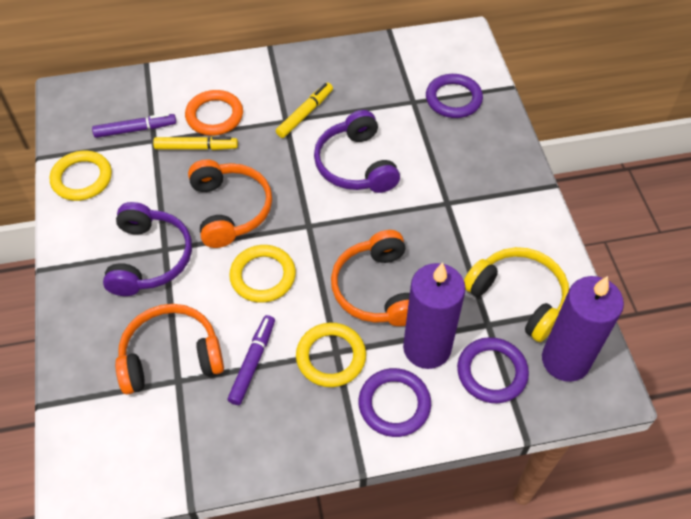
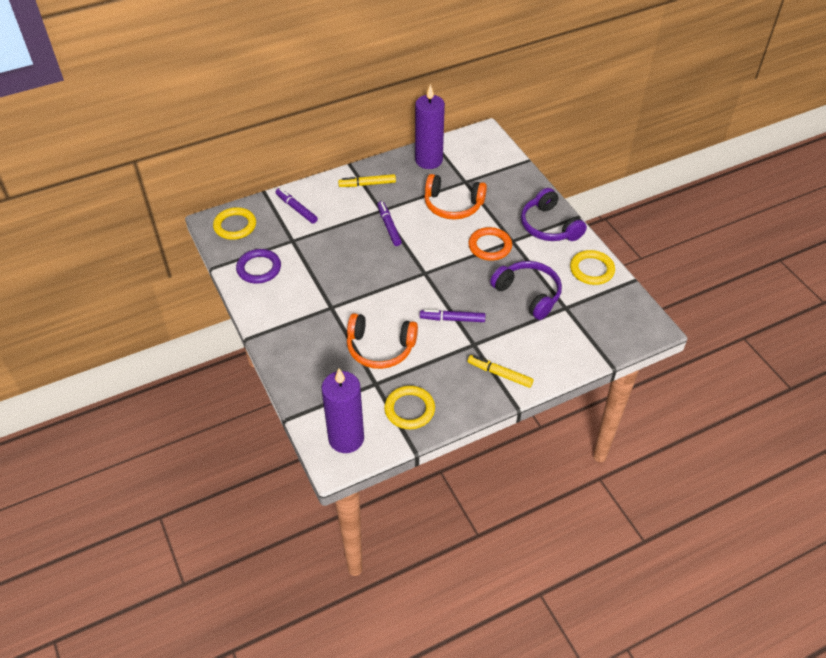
orange headphones: 3 -> 2
purple marker: 2 -> 3
purple ring: 3 -> 1
yellow headphones: 1 -> 0

